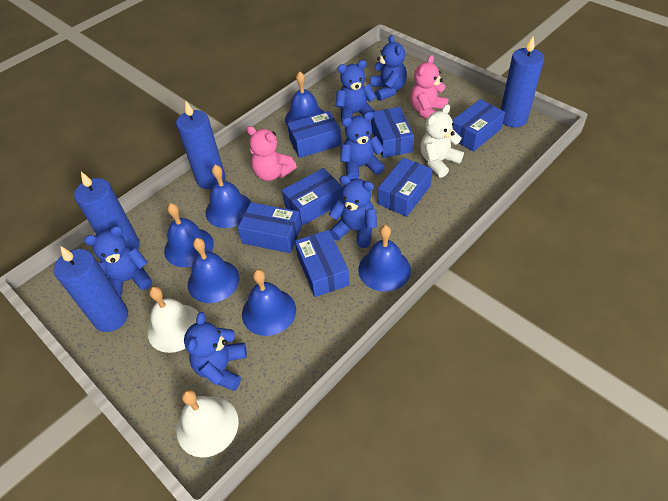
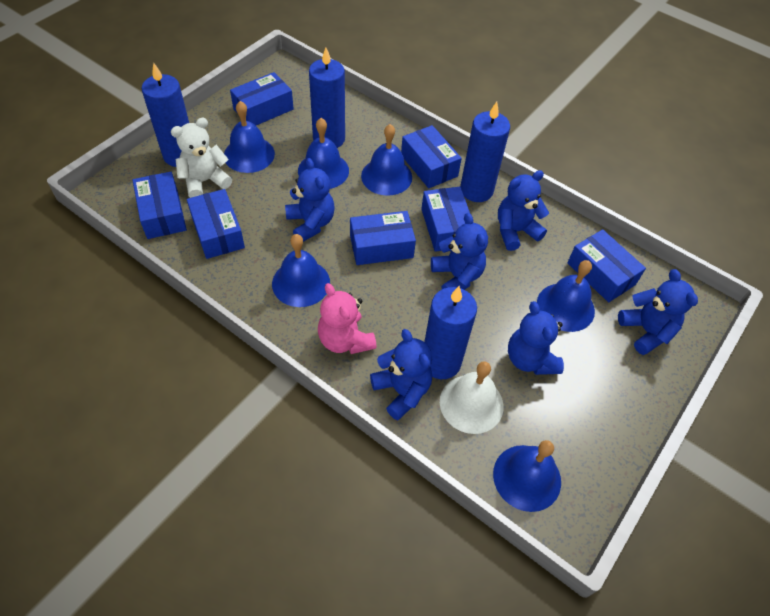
pink teddy bear: 2 -> 1
white bell: 2 -> 1

